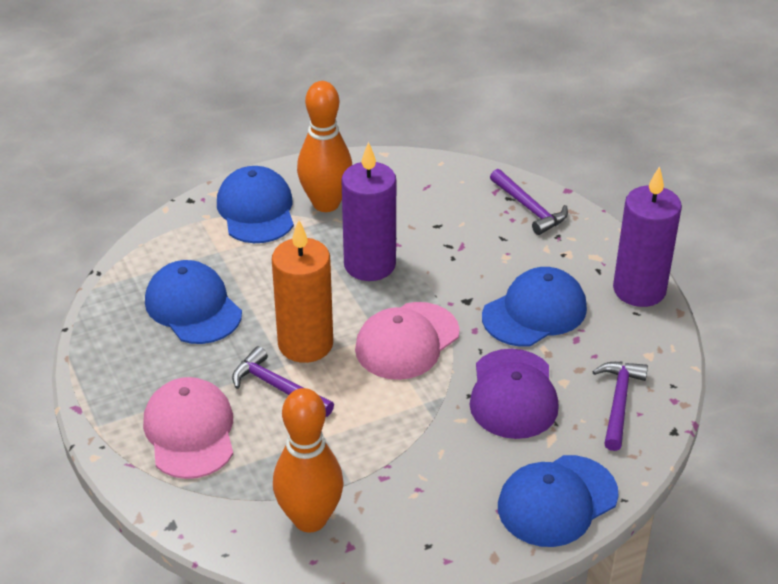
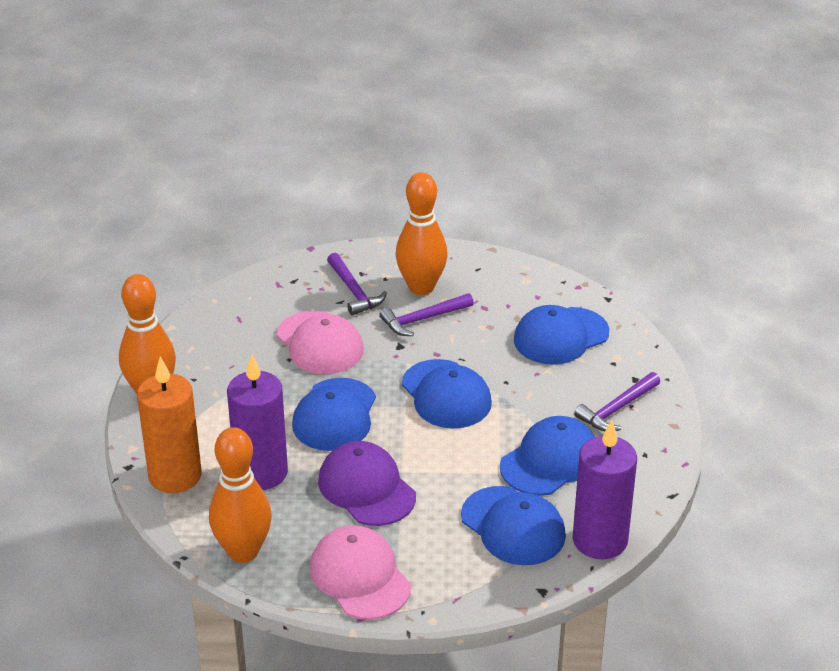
blue cap: 4 -> 5
orange bowling pin: 2 -> 3

